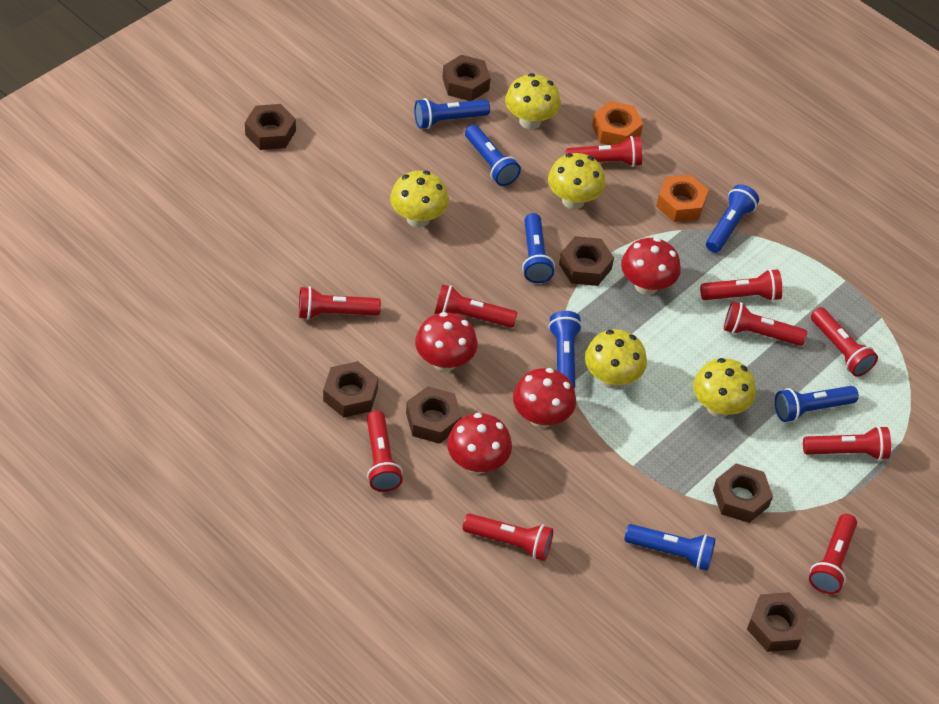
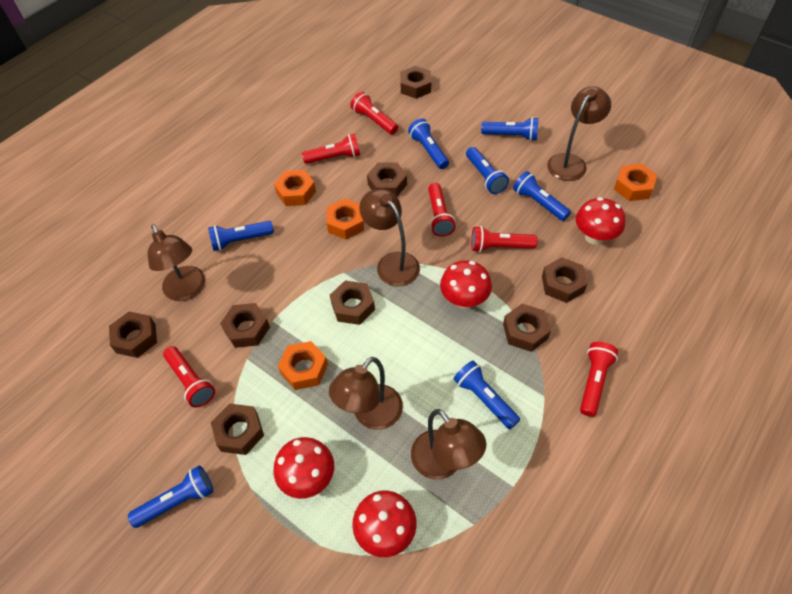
brown lamp: 0 -> 5
brown nut: 7 -> 8
orange nut: 2 -> 4
red flashlight: 10 -> 6
yellow mushroom: 5 -> 0

